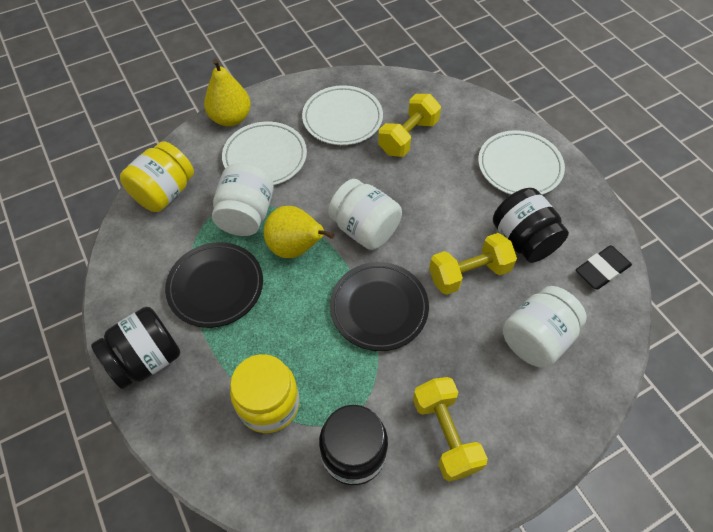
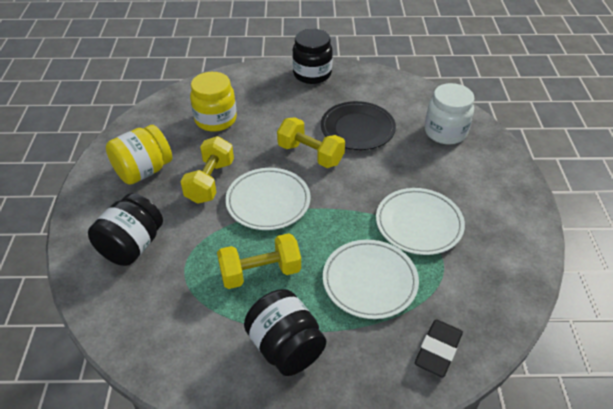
black plate: 2 -> 1
white jar: 3 -> 1
yellow pear: 2 -> 0

